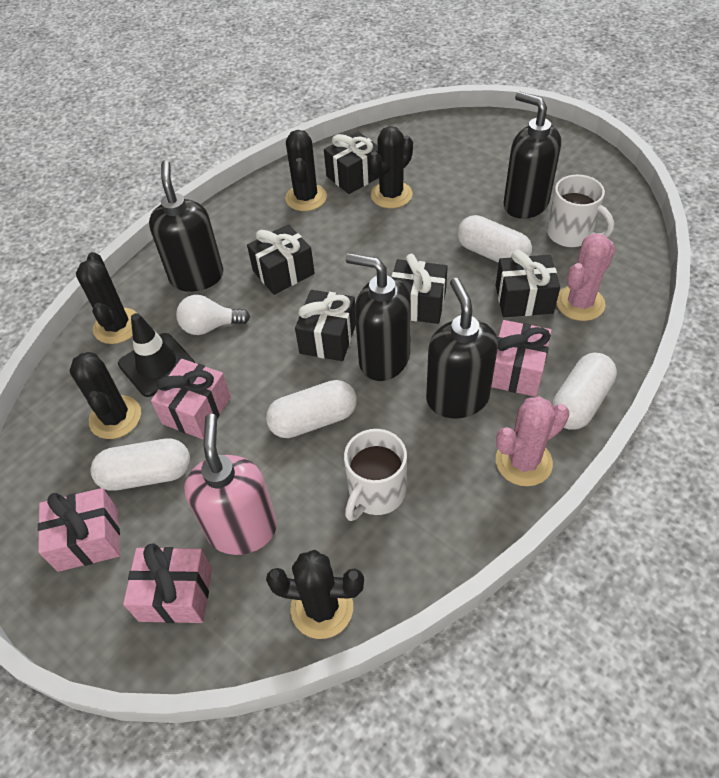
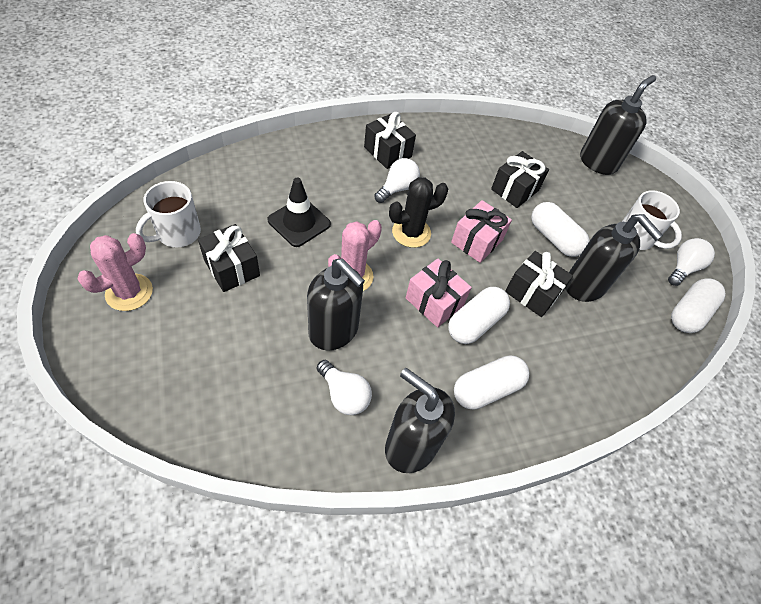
black cactus: 5 -> 1
black gift: 5 -> 4
pink gift: 4 -> 2
pink soap dispenser: 1 -> 0
white light bulb: 1 -> 3

